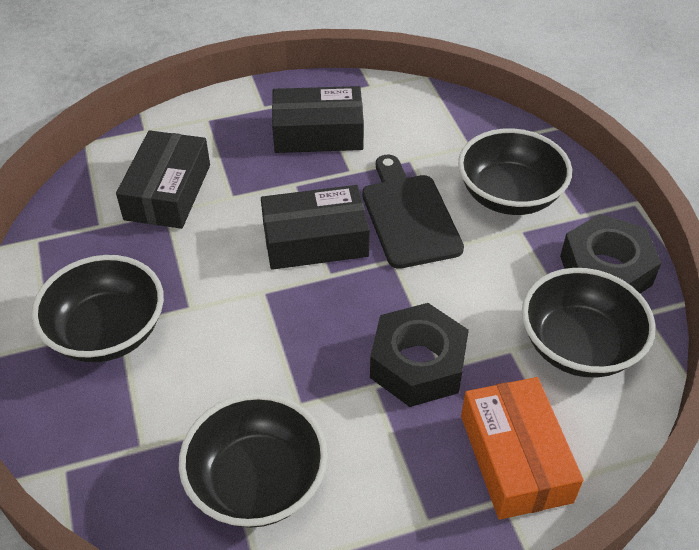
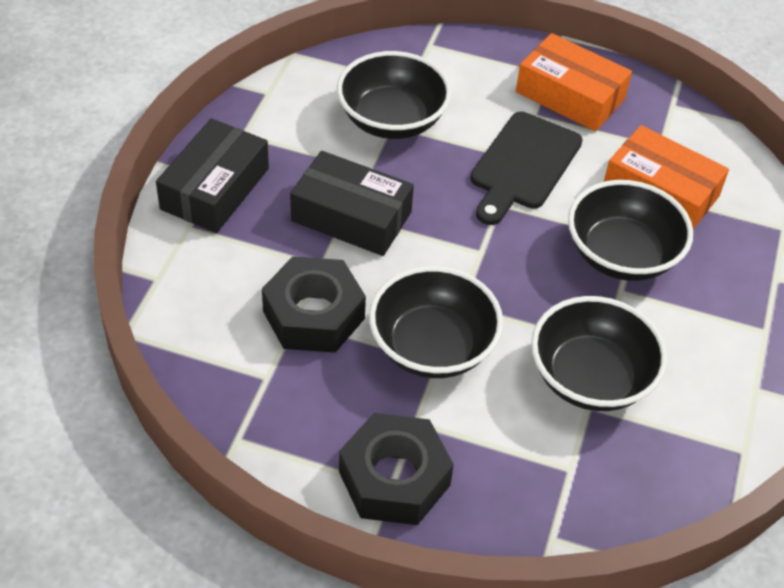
black box: 3 -> 2
orange box: 1 -> 2

